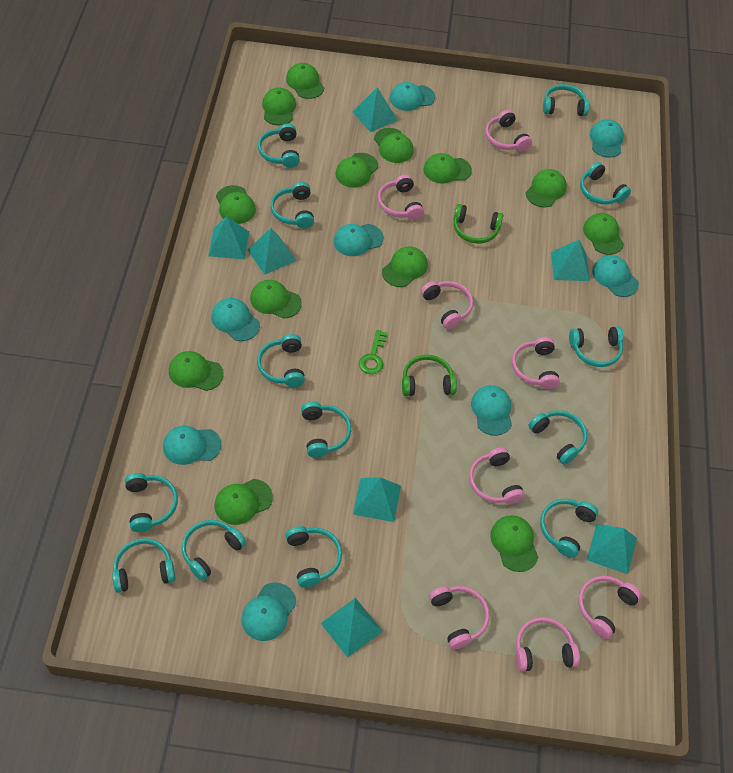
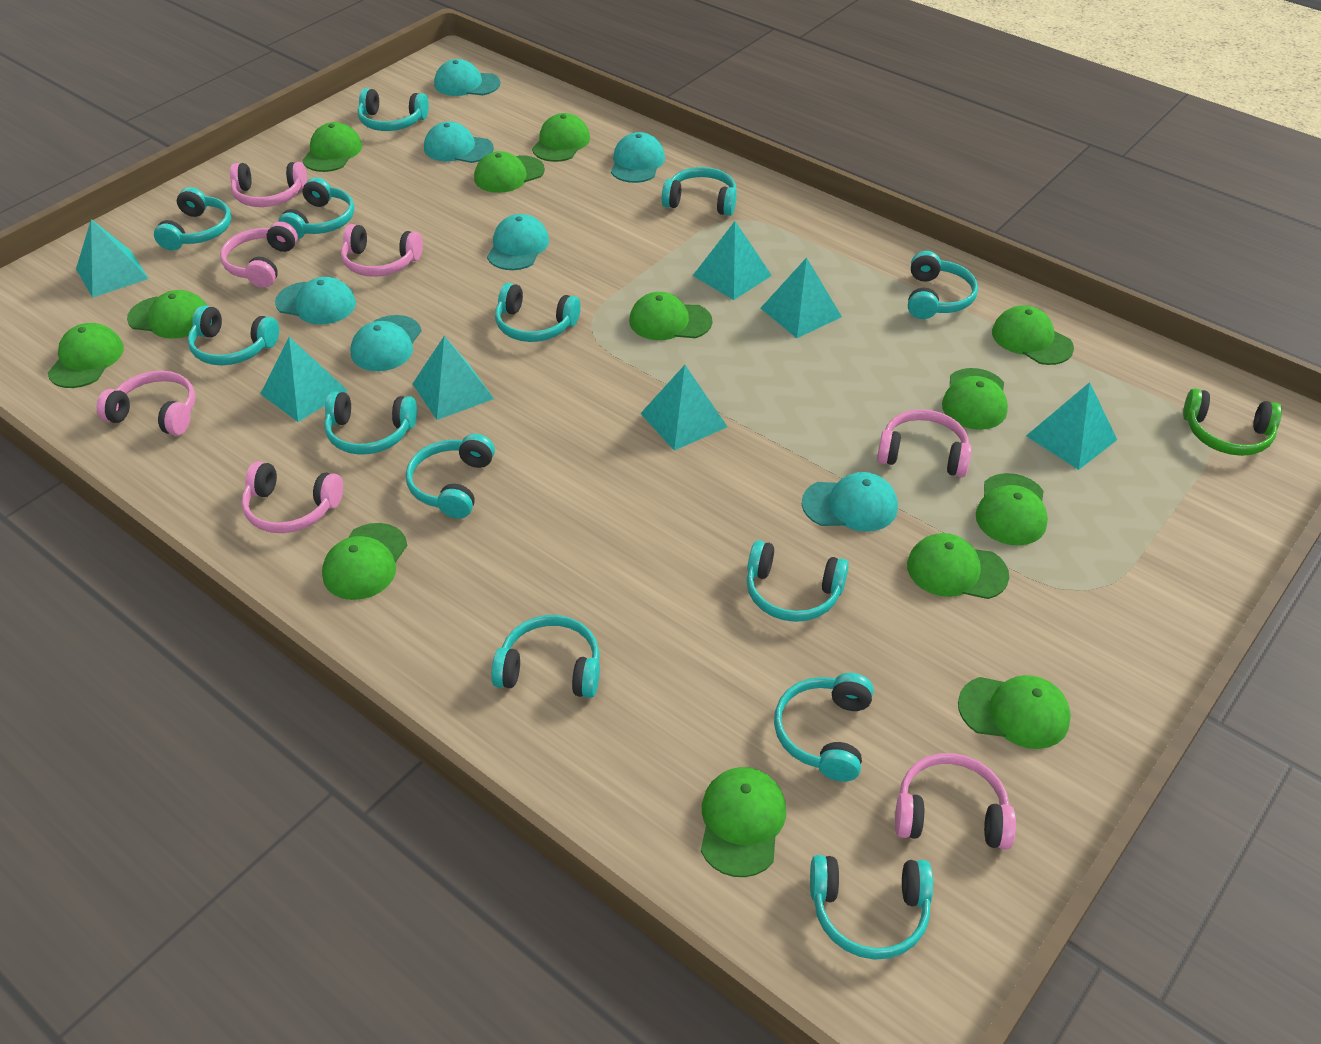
green headphones: 2 -> 1
green key: 1 -> 0
pink headphones: 8 -> 7
turquoise cap: 8 -> 7

